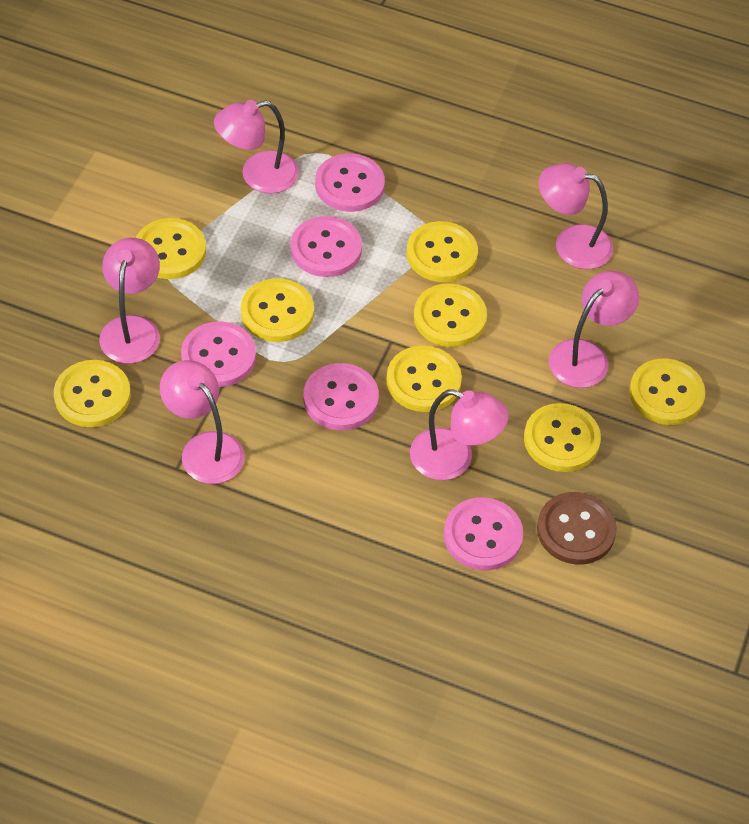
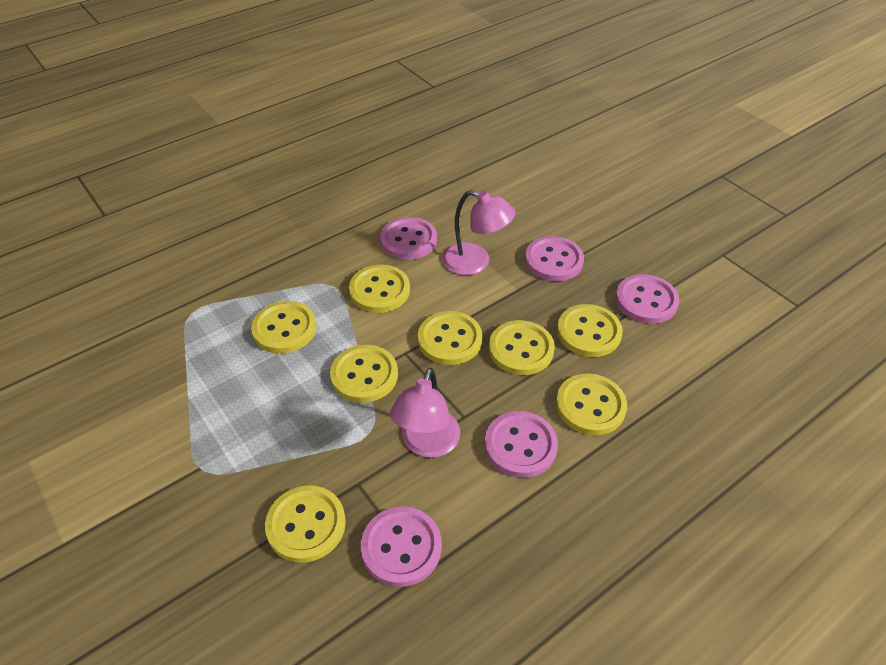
brown button: 1 -> 0
pink lamp: 6 -> 2

